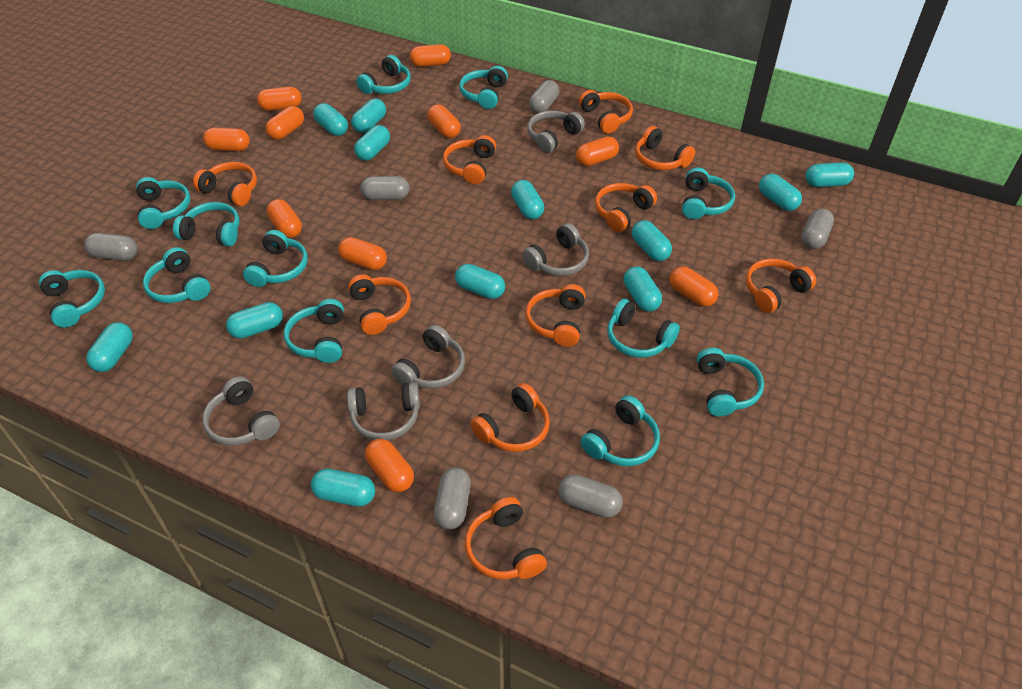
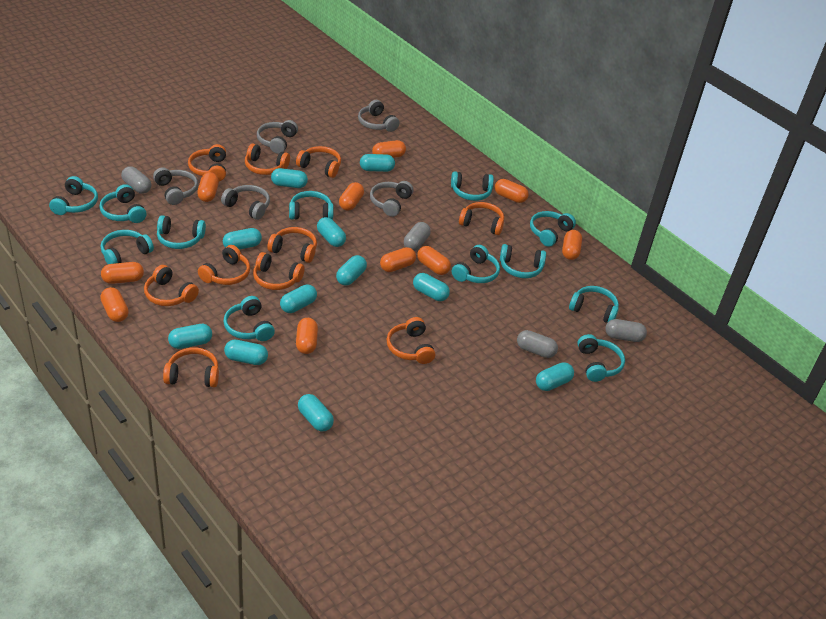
grey capsule: 6 -> 4
turquoise capsule: 12 -> 11

